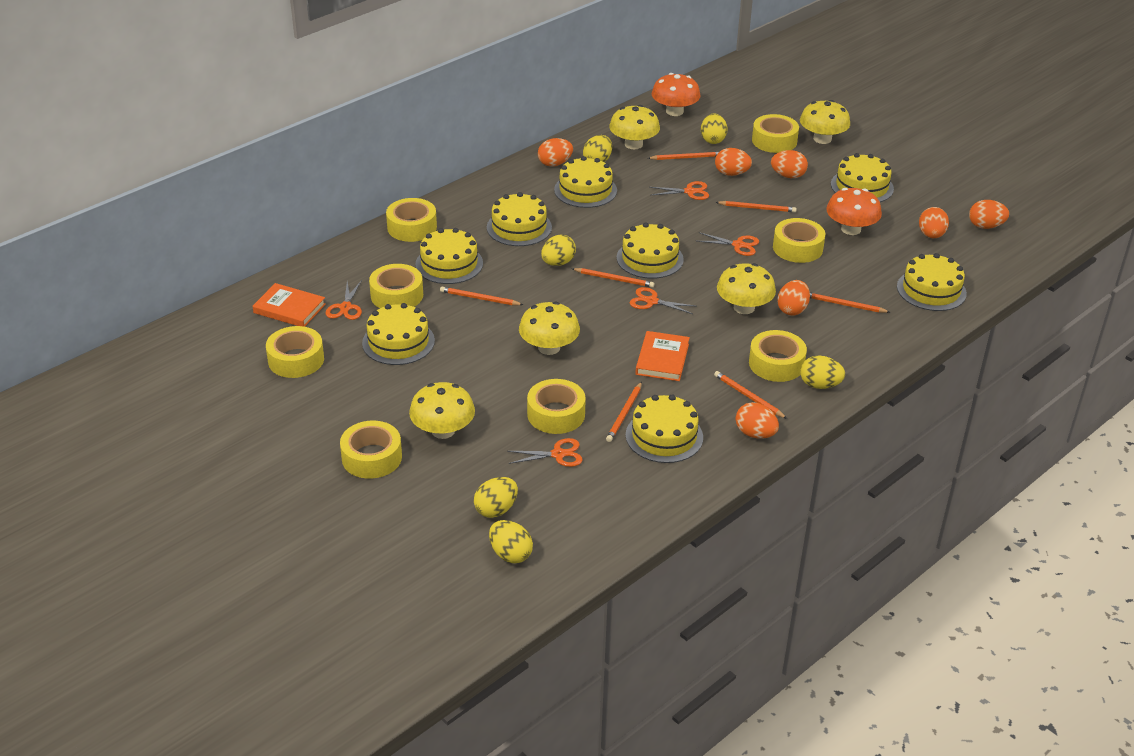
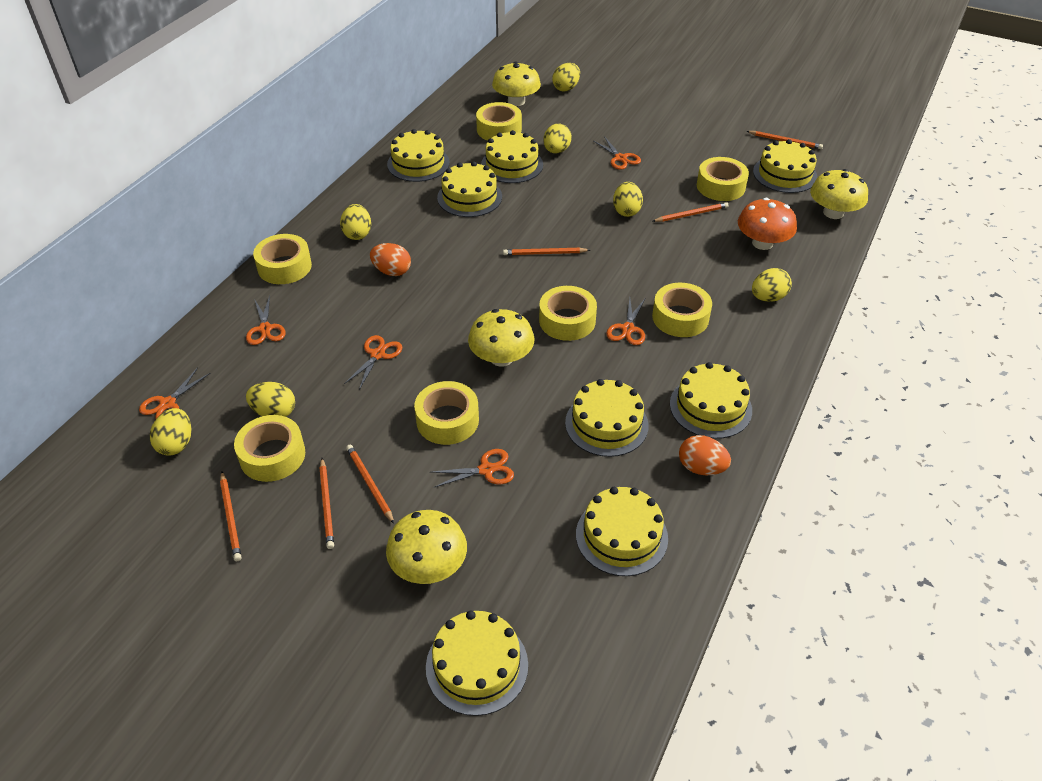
orange book: 2 -> 0
orange egg: 7 -> 2
orange mushroom: 2 -> 1
orange pencil: 7 -> 6
orange scissors: 5 -> 6
yellow egg: 6 -> 7
yellow mushroom: 5 -> 4
yellow tape: 8 -> 7

